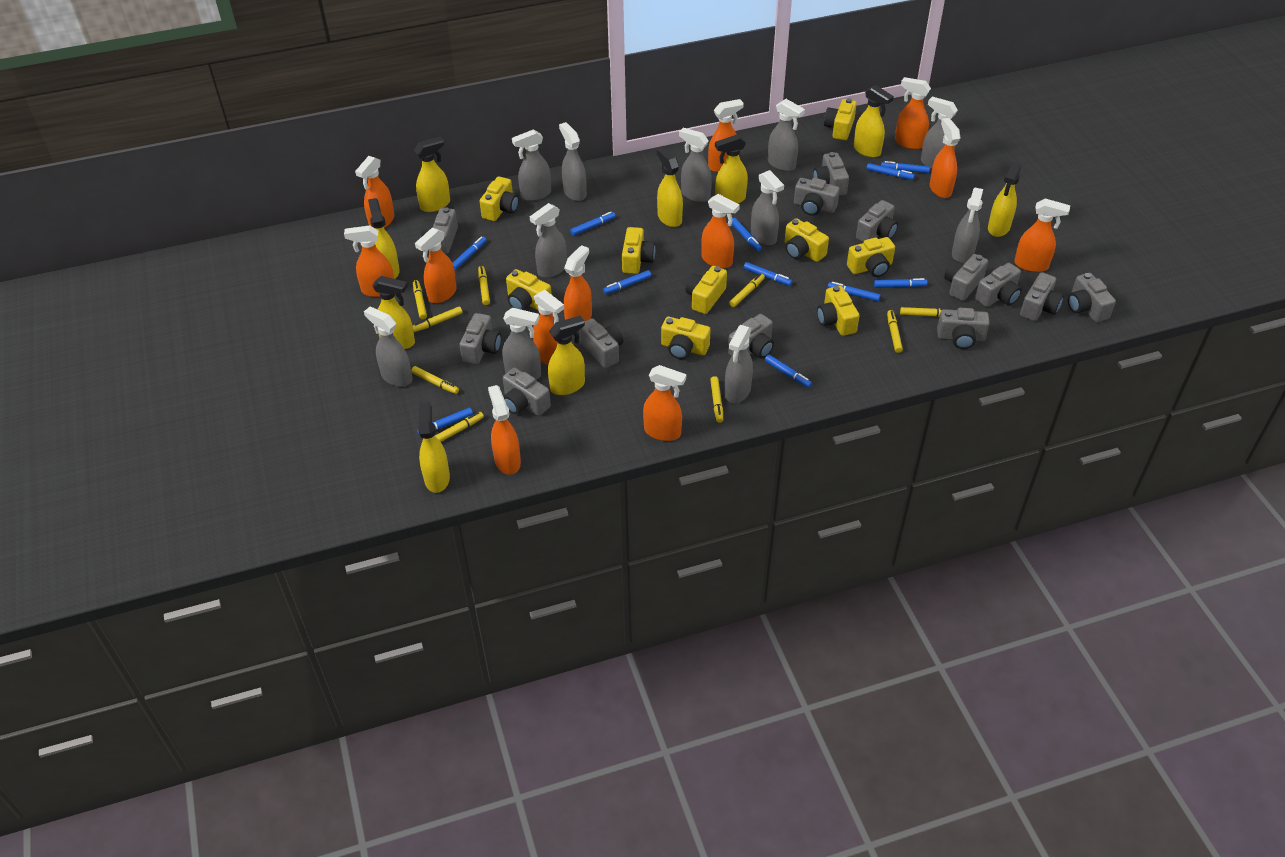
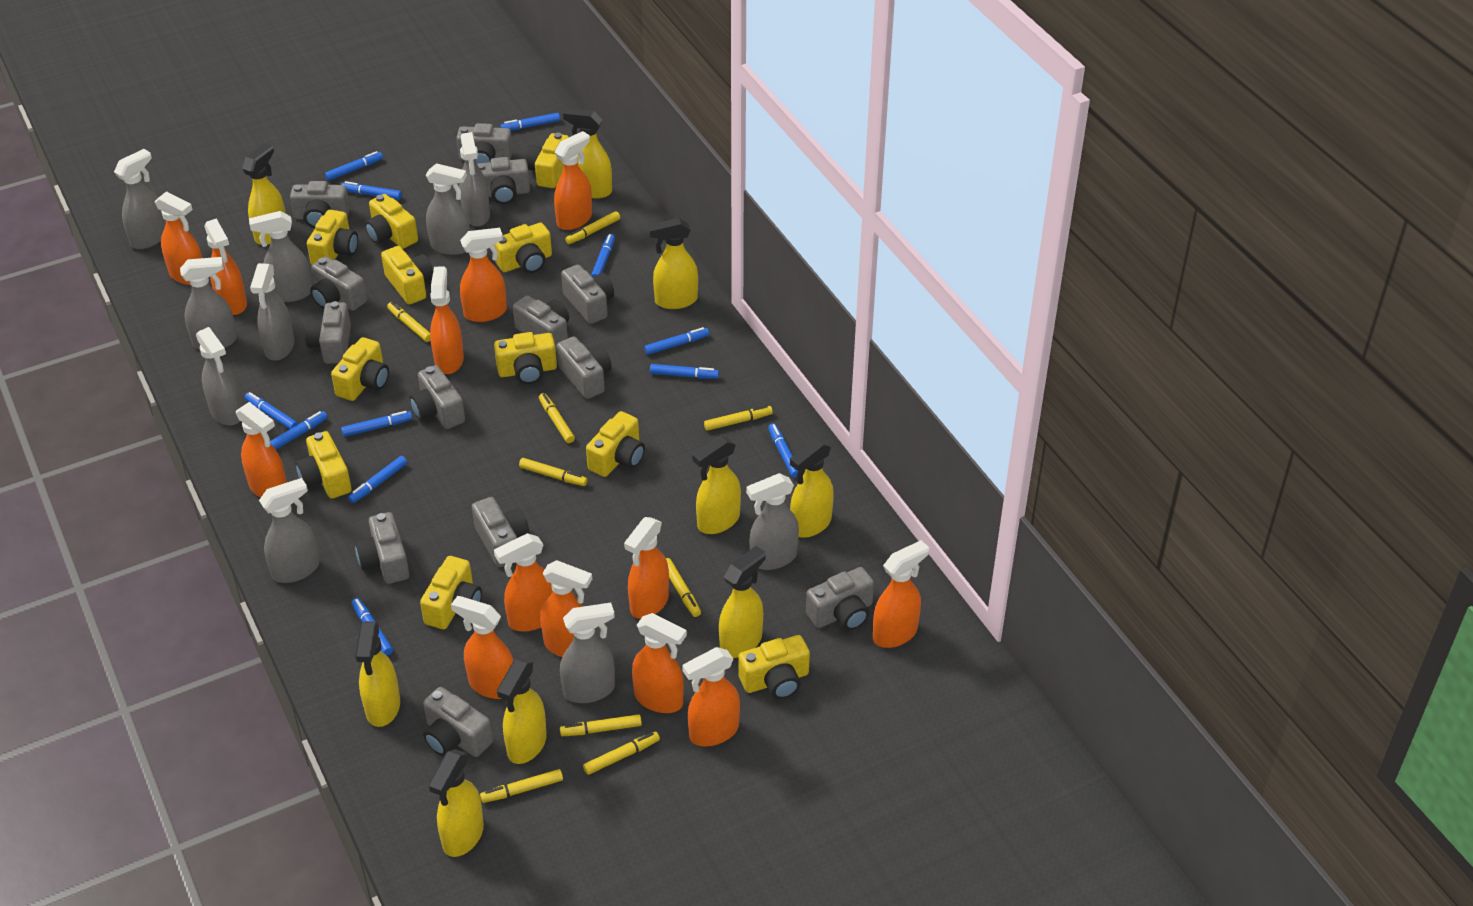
blue marker: 11 -> 12
grey spray bottle: 11 -> 10
orange spray bottle: 12 -> 13
yellow camera: 9 -> 11

